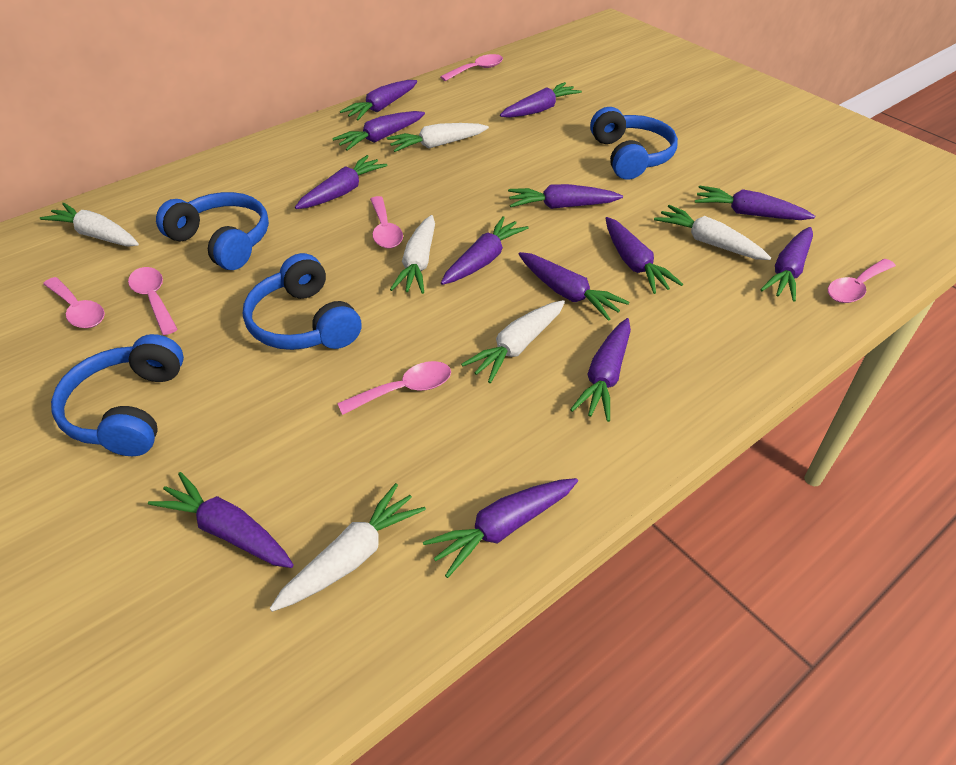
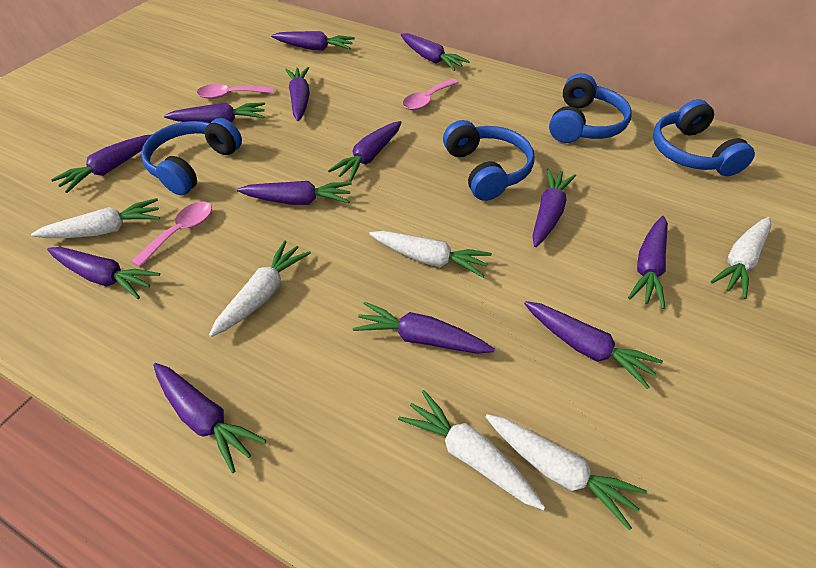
pink spoon: 6 -> 3

